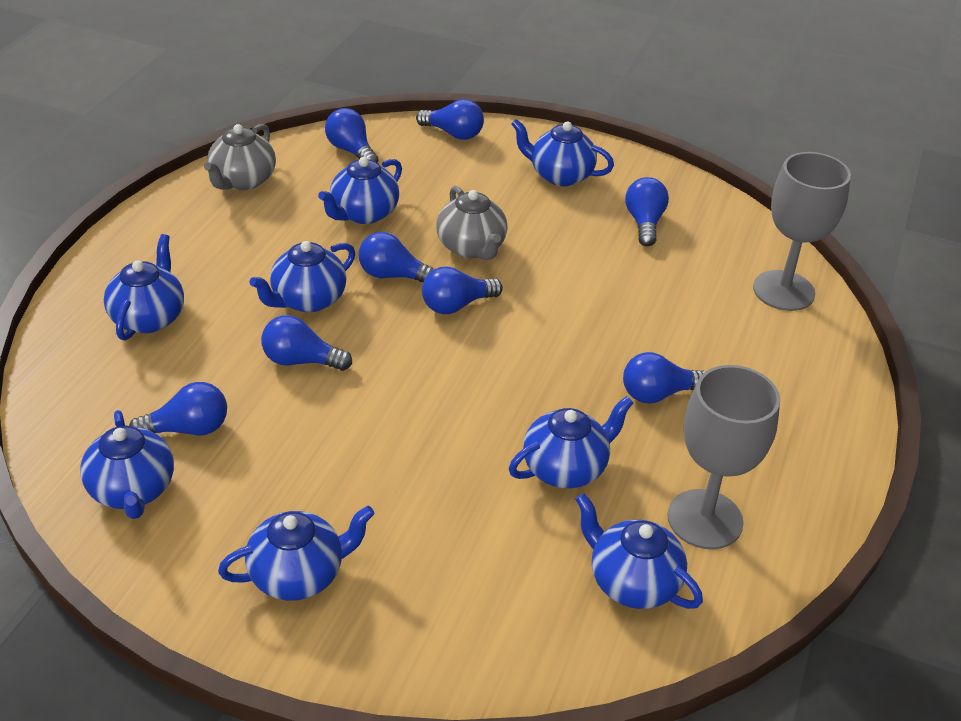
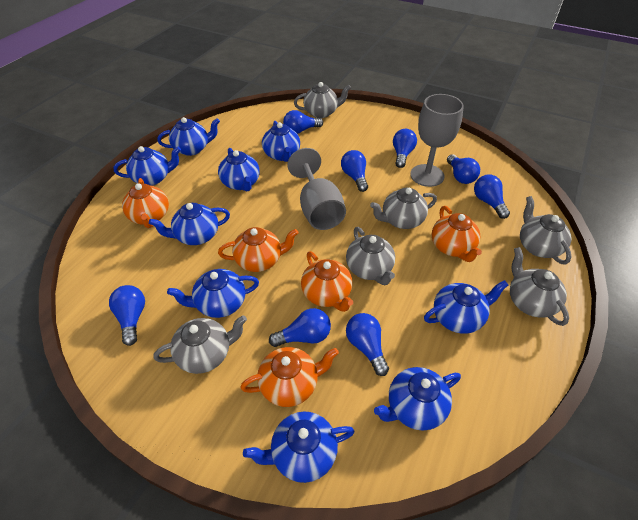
blue teapot: 8 -> 9
grey teapot: 2 -> 6
orange teapot: 0 -> 5

